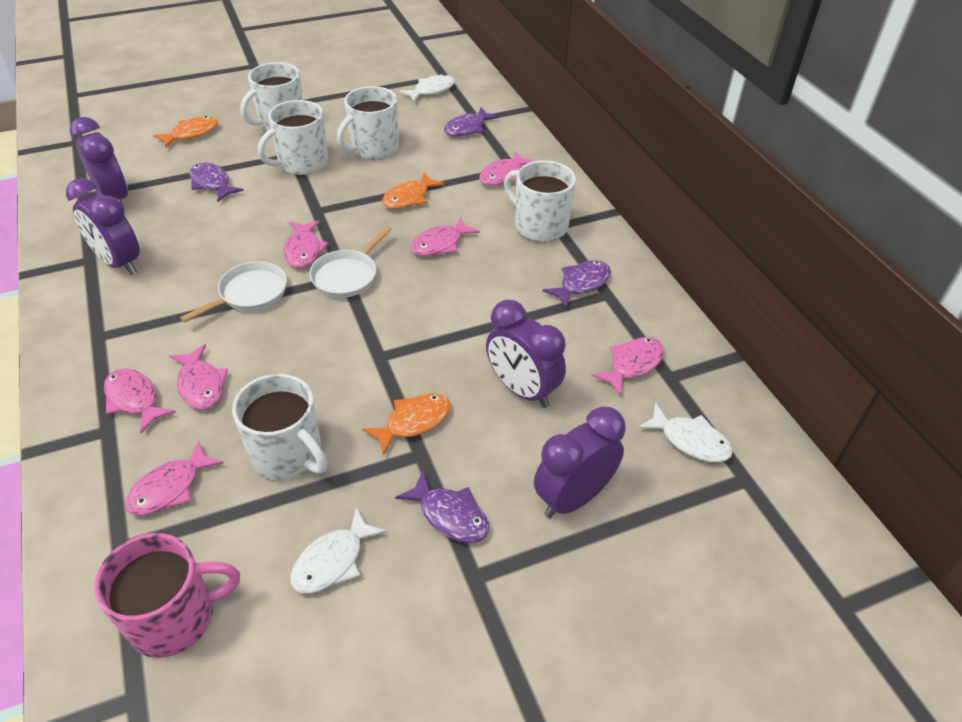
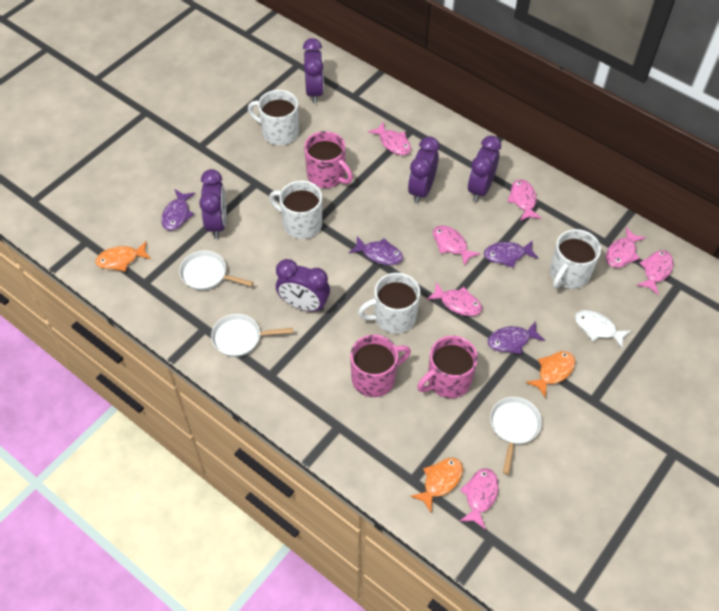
pink mug: 1 -> 3
purple clock: 4 -> 5
white fish: 3 -> 1
white mug: 5 -> 4
white pan: 2 -> 3

